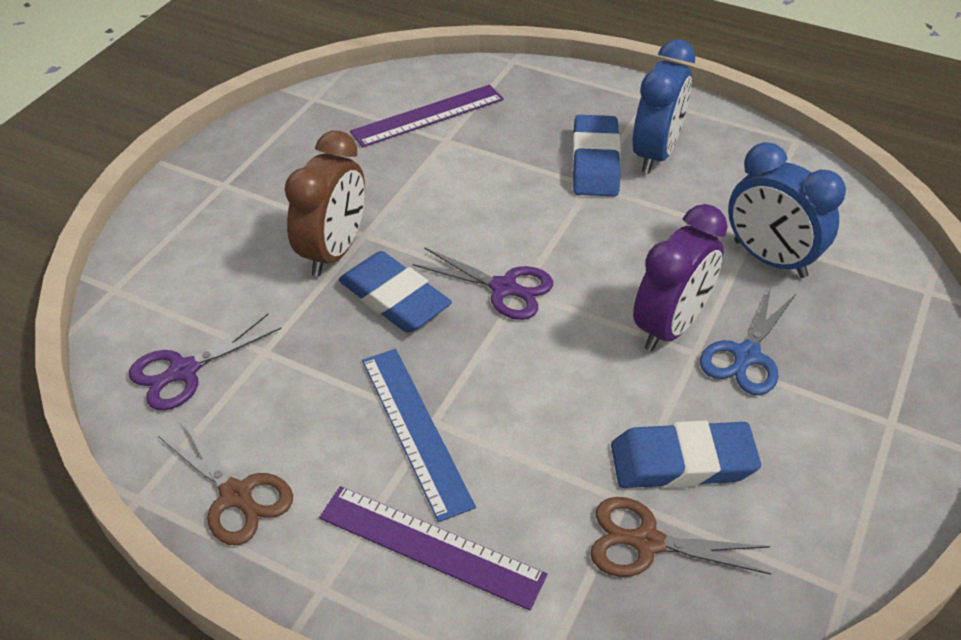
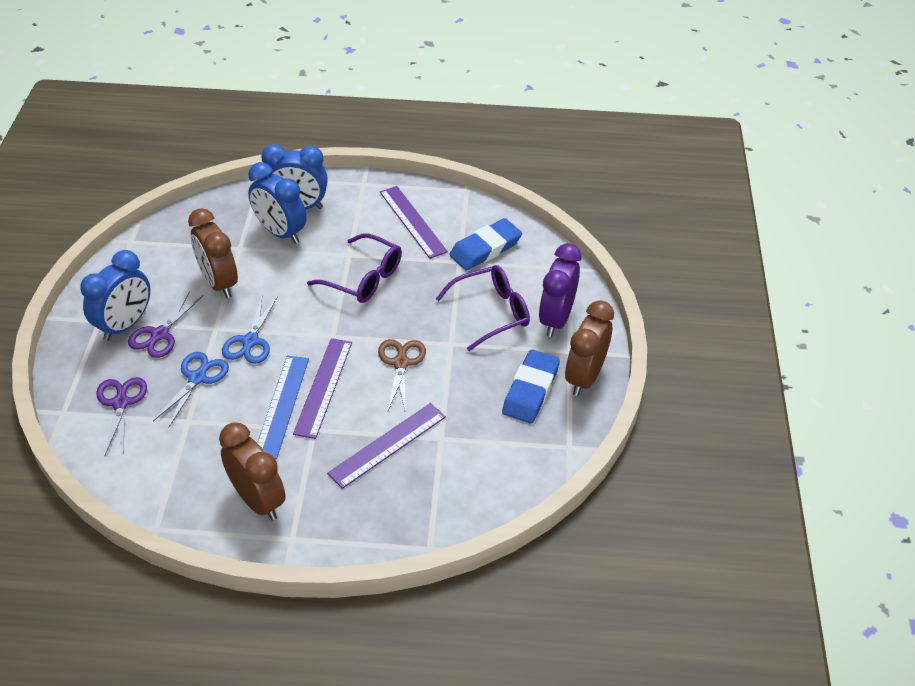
blue clock: 2 -> 3
blue eraser: 3 -> 2
blue scissors: 1 -> 2
brown clock: 1 -> 3
brown scissors: 2 -> 1
purple glasses: 0 -> 2
purple ruler: 2 -> 3

